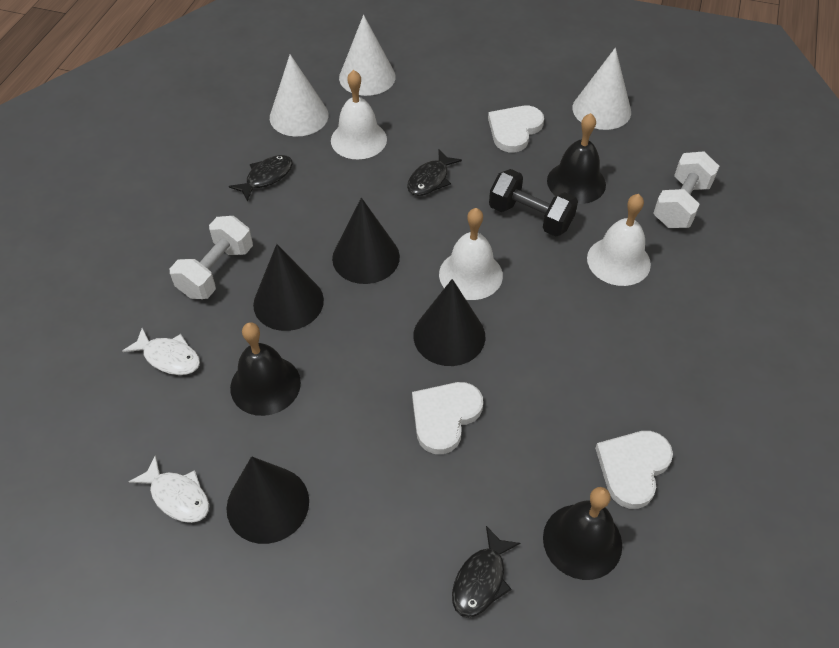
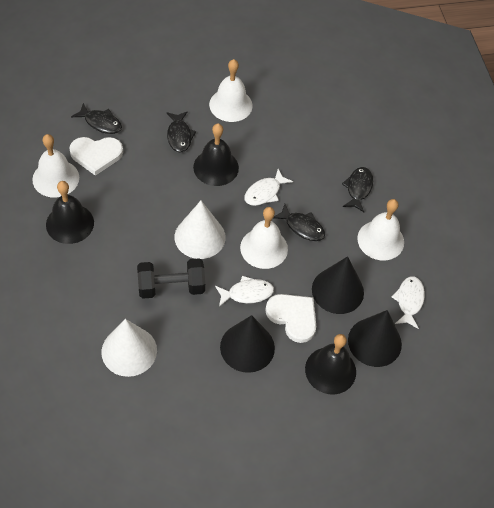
black cone: 4 -> 3
black fish: 3 -> 4
white bell: 3 -> 4
white cone: 3 -> 2
white dumbbell: 2 -> 0
white fish: 2 -> 3
white heart: 3 -> 2

